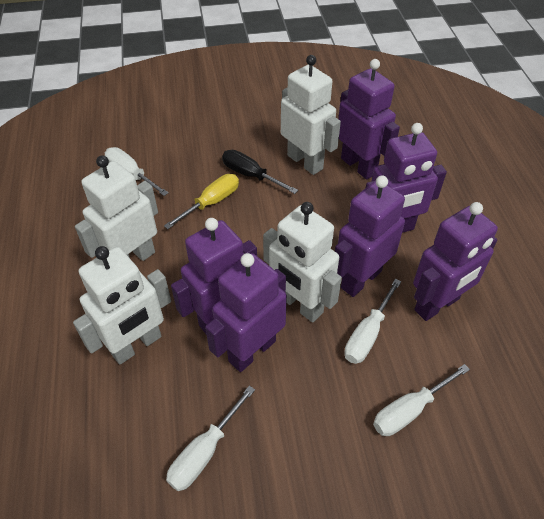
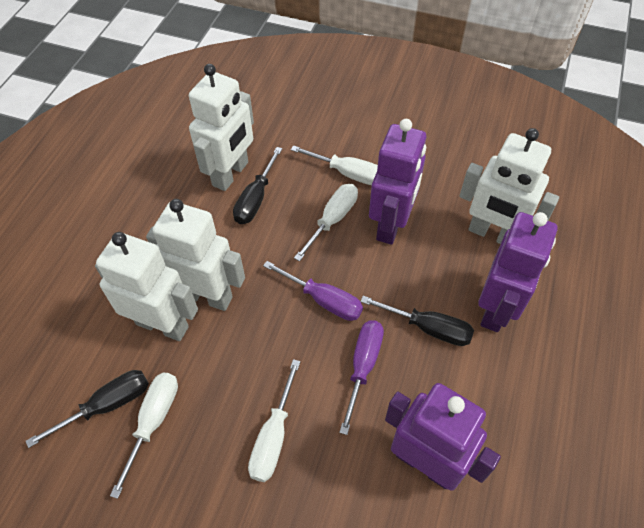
black screwdriver: 1 -> 3
purple robot: 6 -> 3
purple screwdriver: 0 -> 2
yellow screwdriver: 1 -> 0

